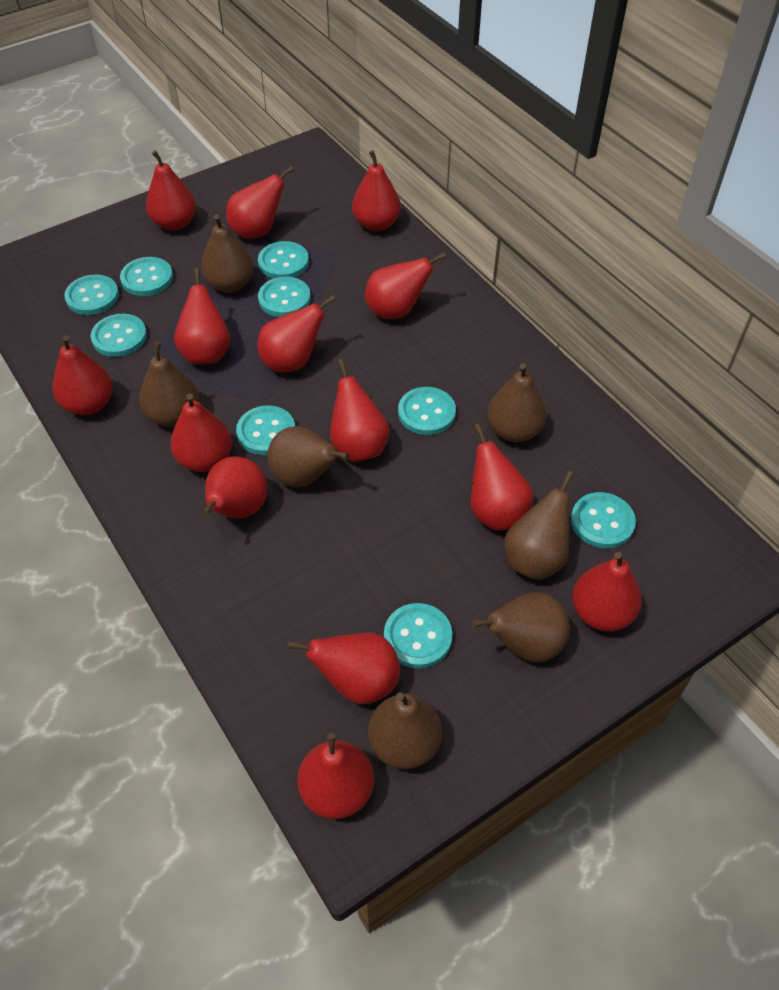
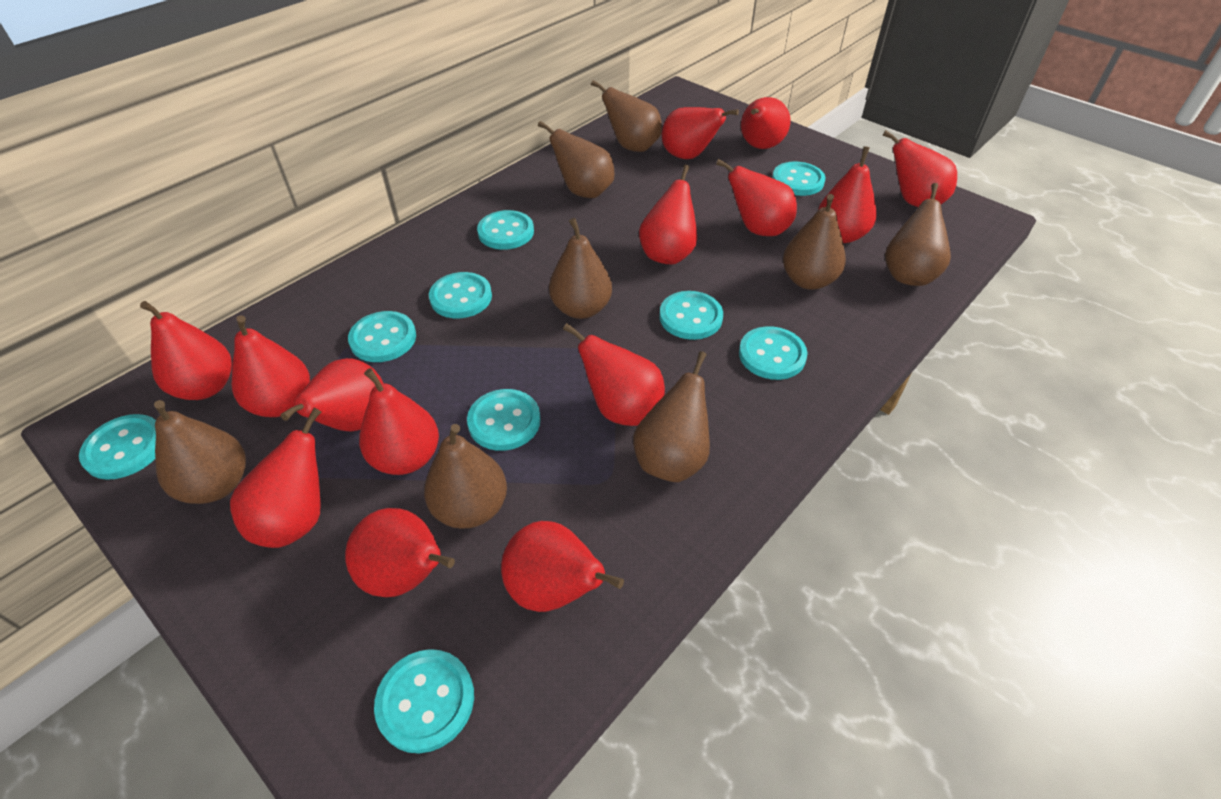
brown pear: 7 -> 8

